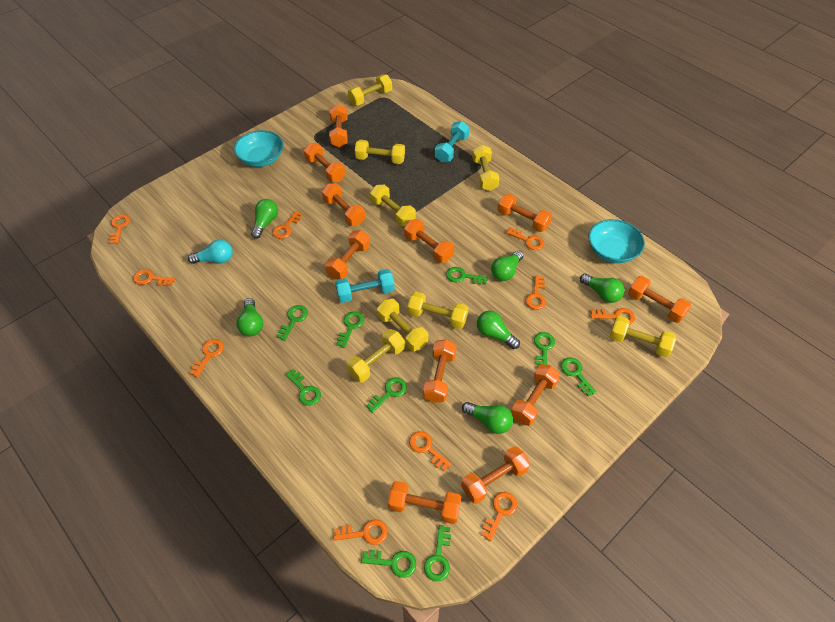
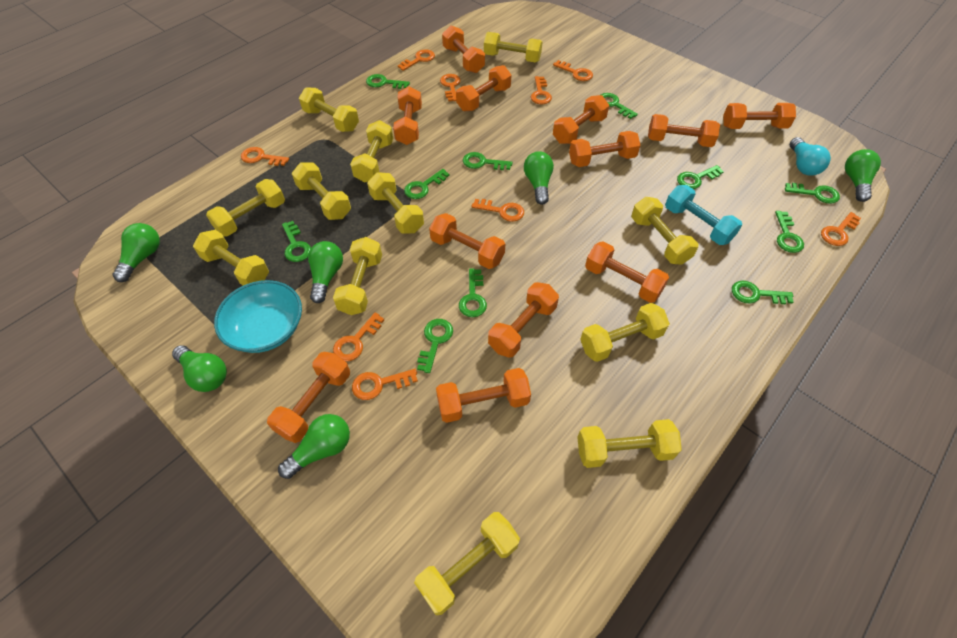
green key: 9 -> 11
orange dumbbell: 11 -> 12
orange key: 10 -> 9
turquoise bowl: 2 -> 1
turquoise dumbbell: 2 -> 1
yellow dumbbell: 8 -> 12

